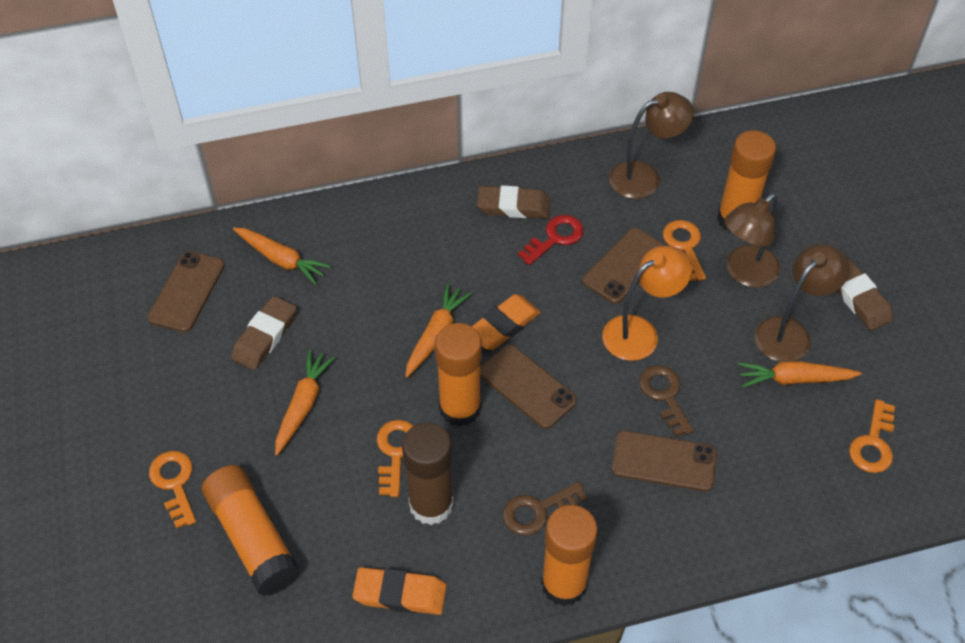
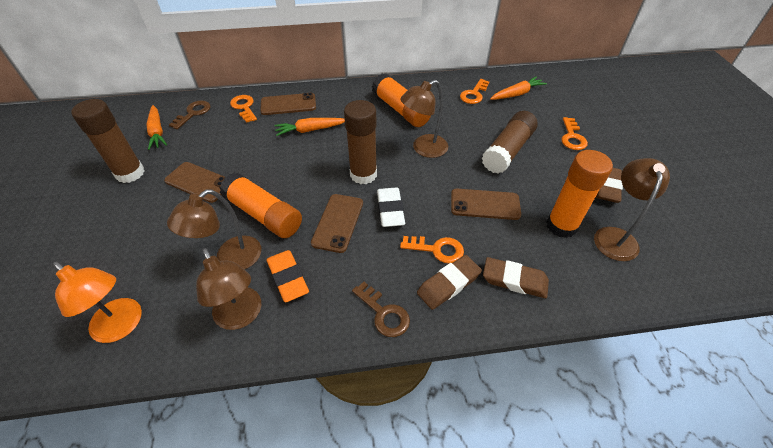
brown glue stick: 1 -> 3
brown lamp: 3 -> 4
orange carrot: 4 -> 3
orange eraser: 2 -> 1
orange glue stick: 4 -> 3
red key: 1 -> 0
white eraser: 0 -> 1

